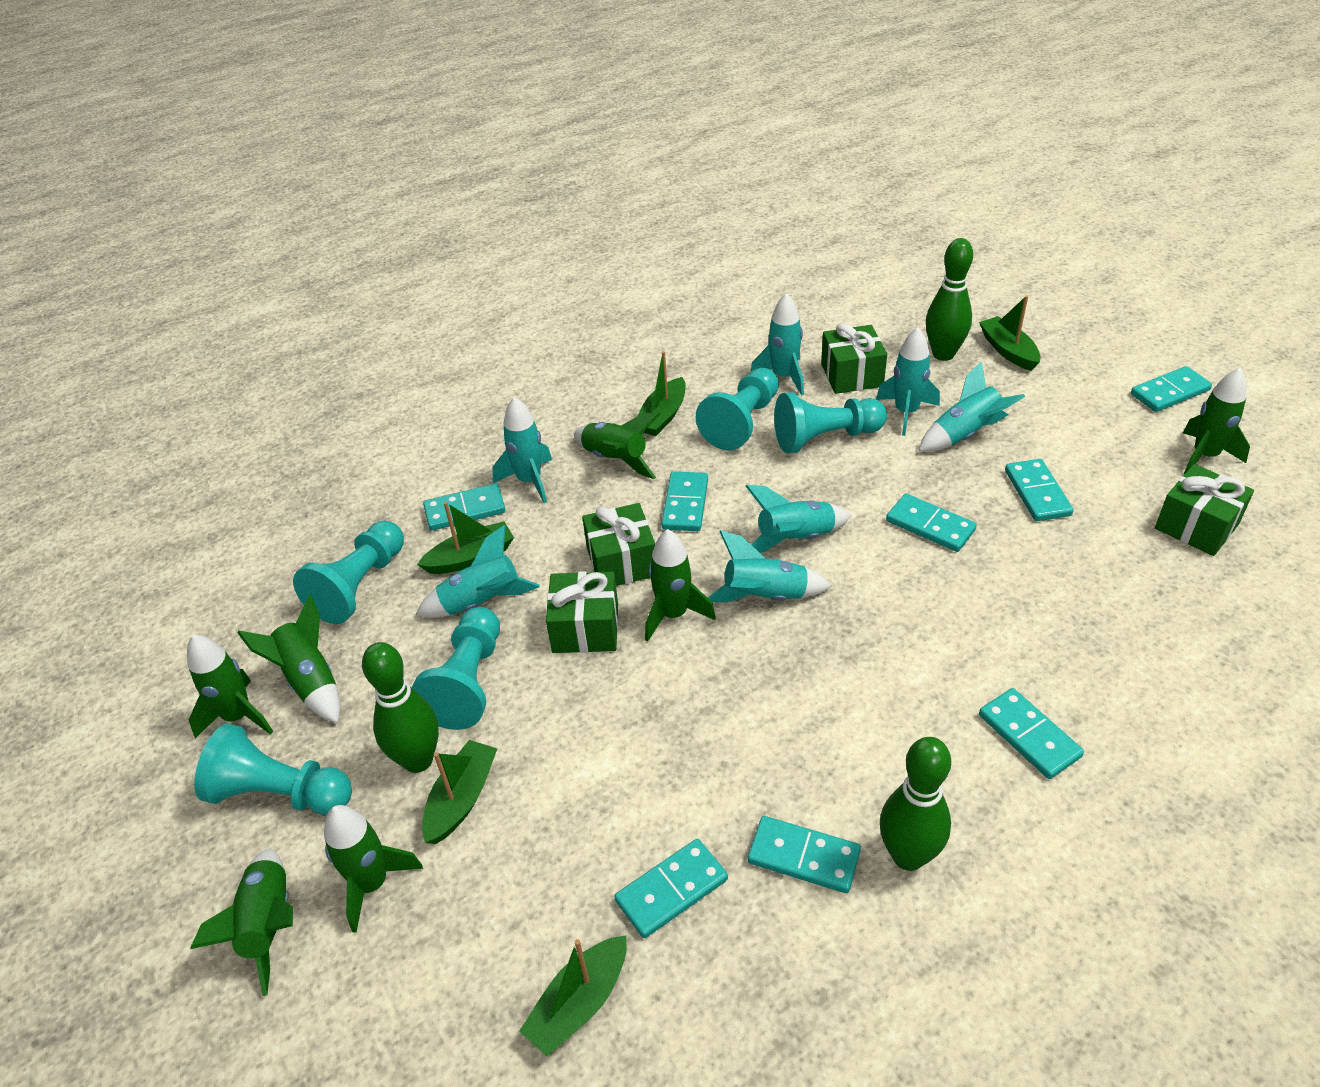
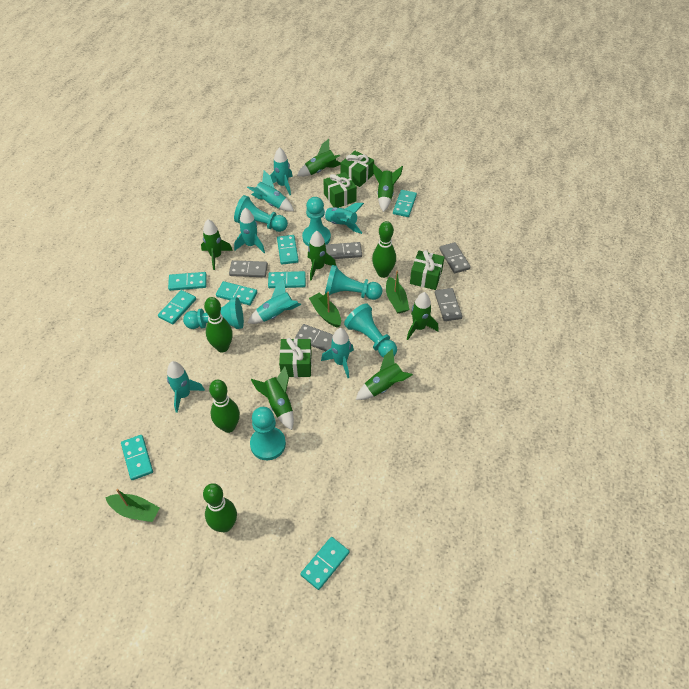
green boat: 5 -> 3
green bowling pin: 3 -> 4
grey domino: 0 -> 5
turquoise pawn: 5 -> 6

